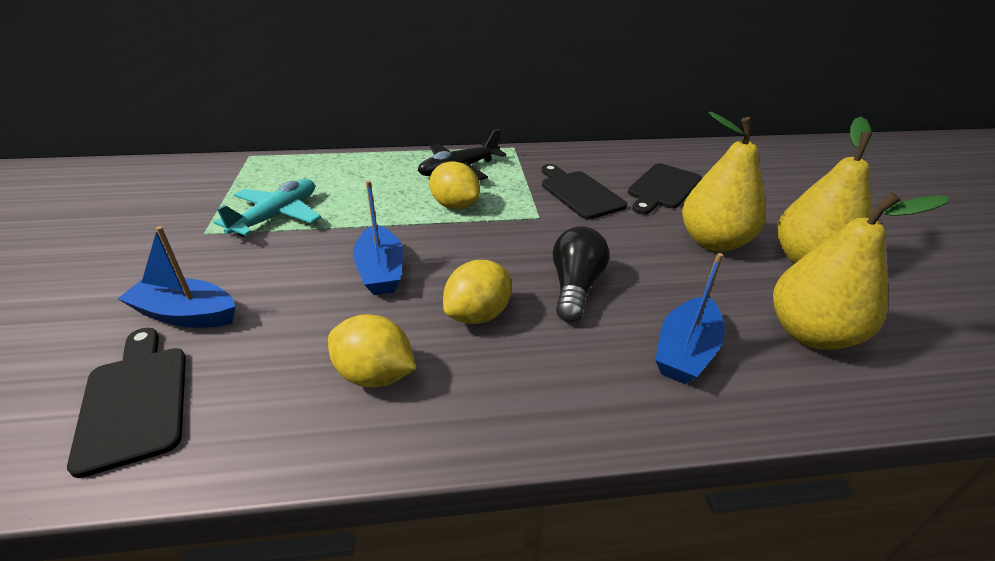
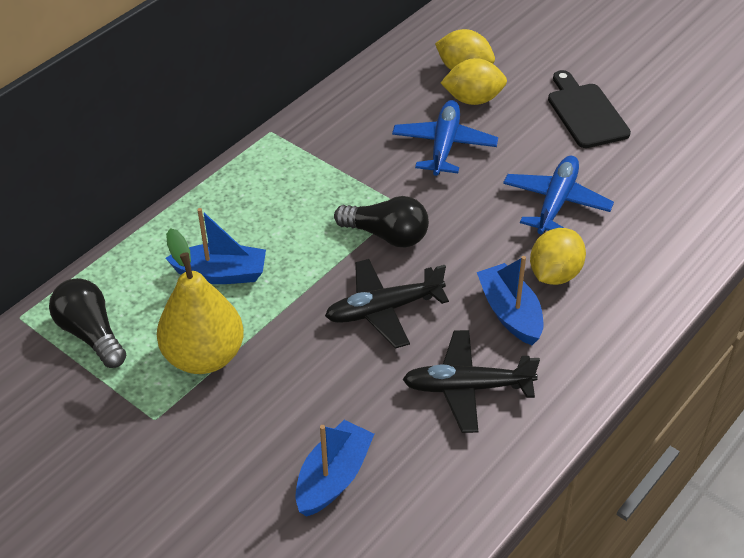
black cutting board: 3 -> 1
black light bulb: 1 -> 2
black plane: 1 -> 2
blue plane: 0 -> 2
turquoise plane: 1 -> 0
yellow pear: 3 -> 1

